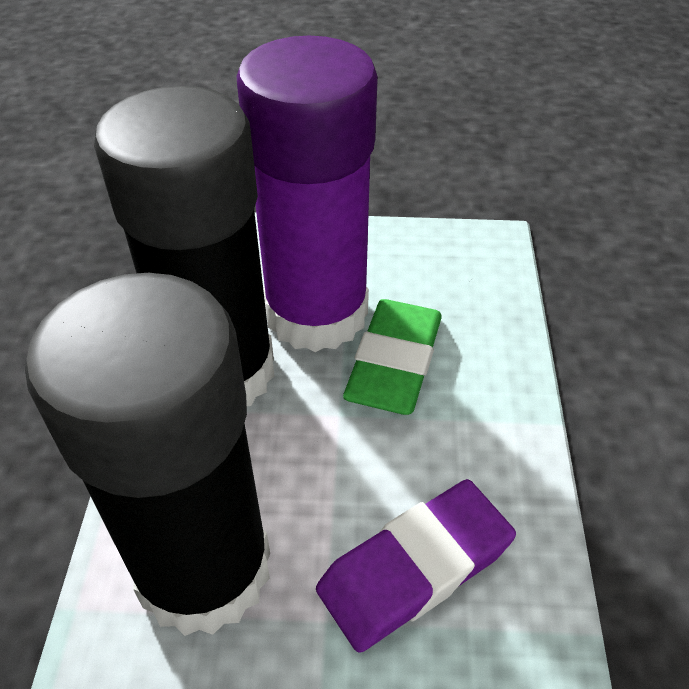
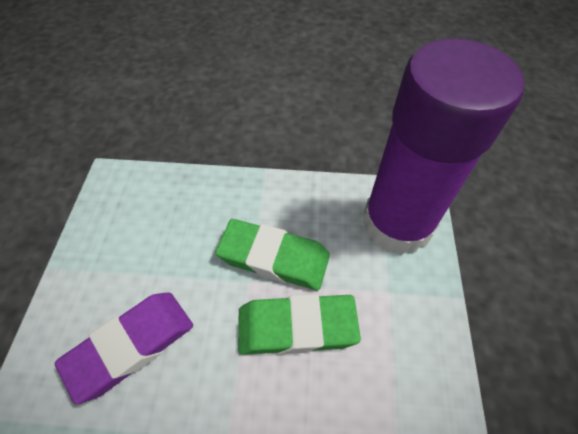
black glue stick: 2 -> 0
green eraser: 1 -> 2

